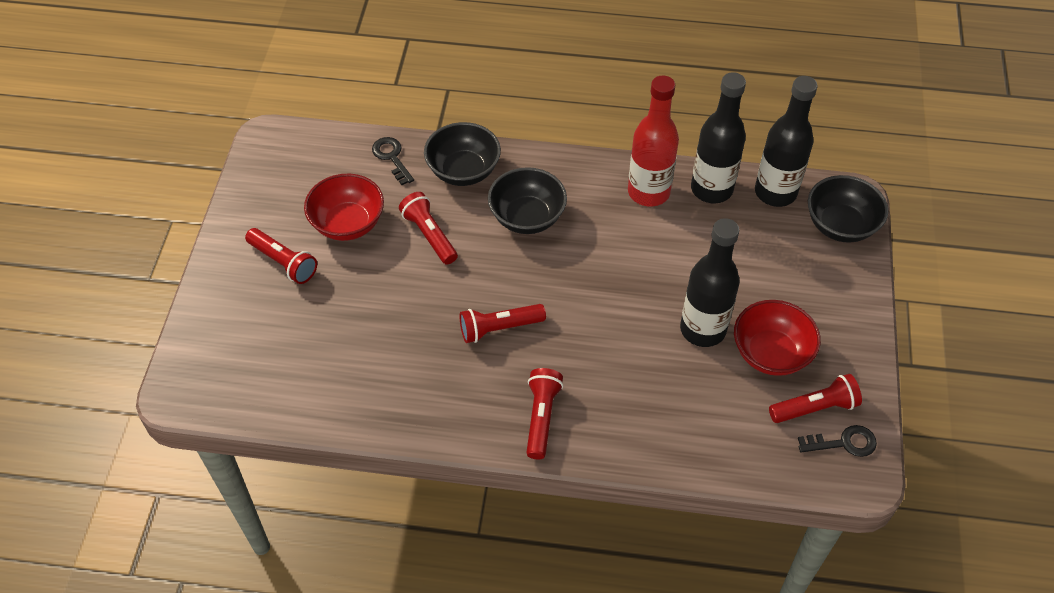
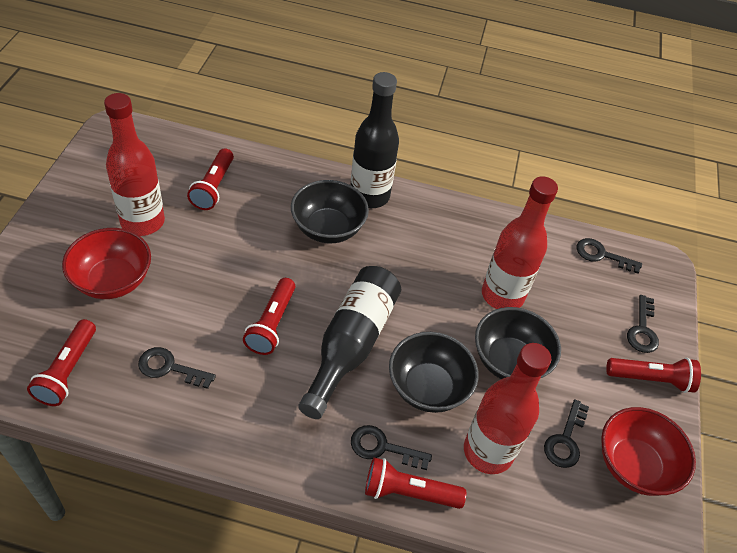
black bottle: 3 -> 2
black key: 2 -> 5
red bottle: 1 -> 3

